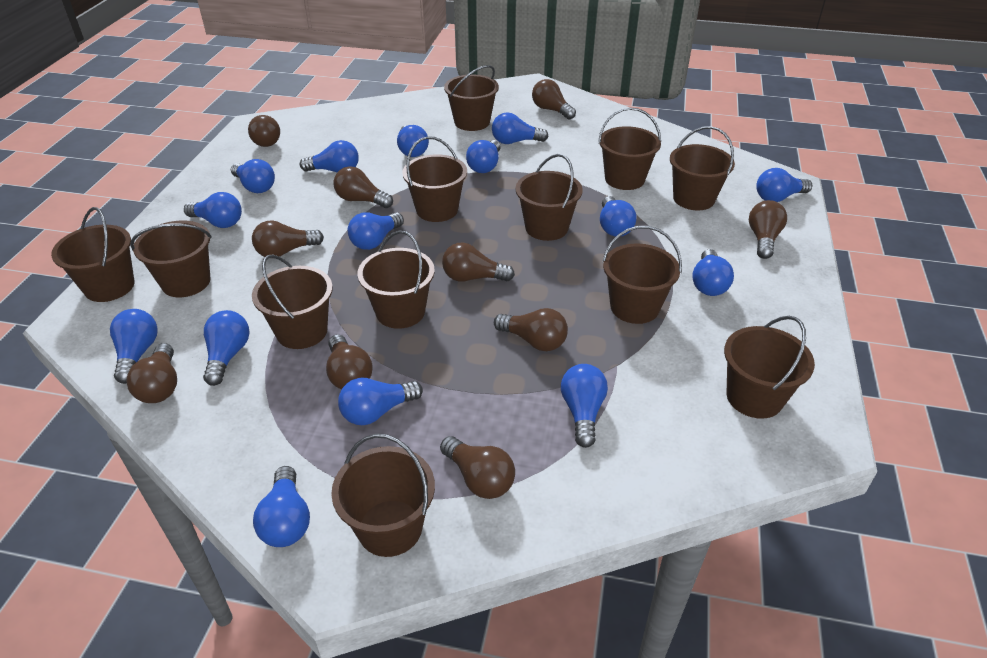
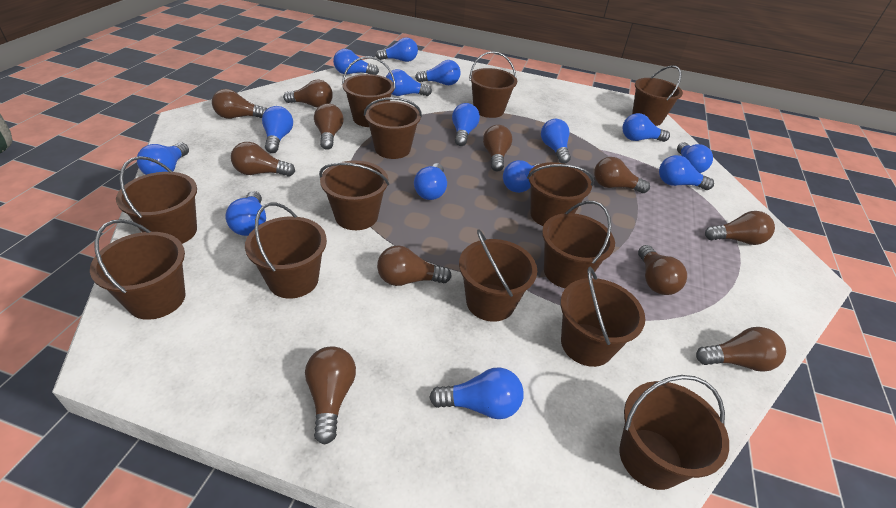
brown bucket: 12 -> 13
brown light bulb: 10 -> 11

